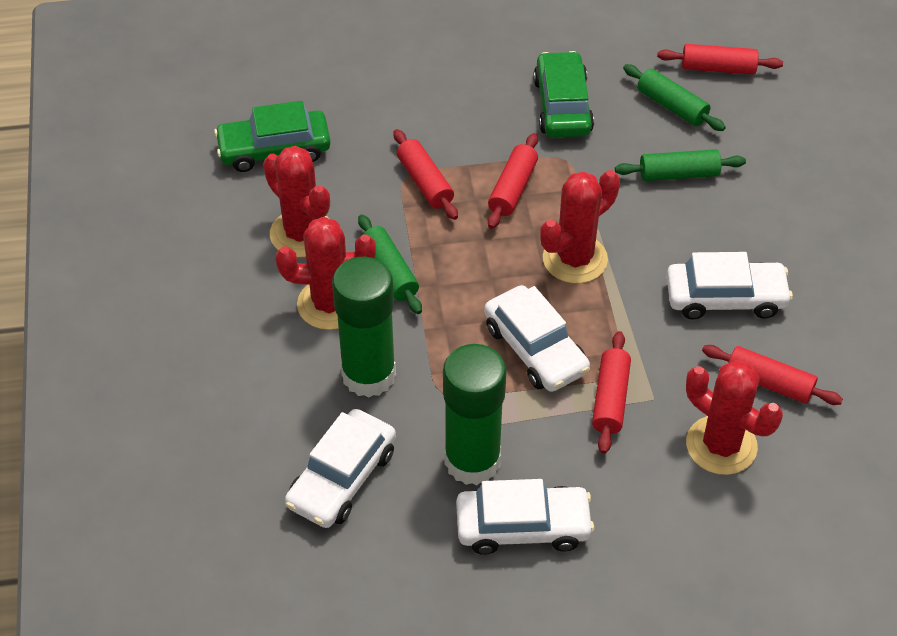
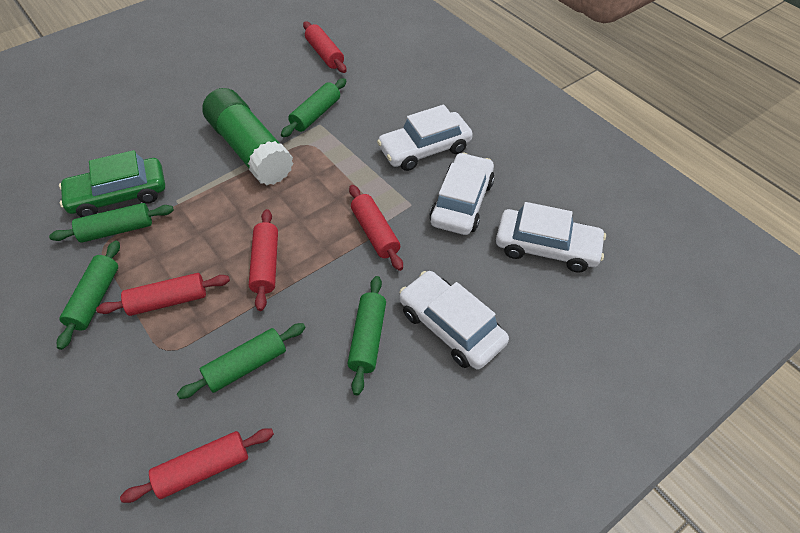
green car: 2 -> 1
green glue stick: 2 -> 1
green rolling pin: 3 -> 5
red cactus: 4 -> 0

